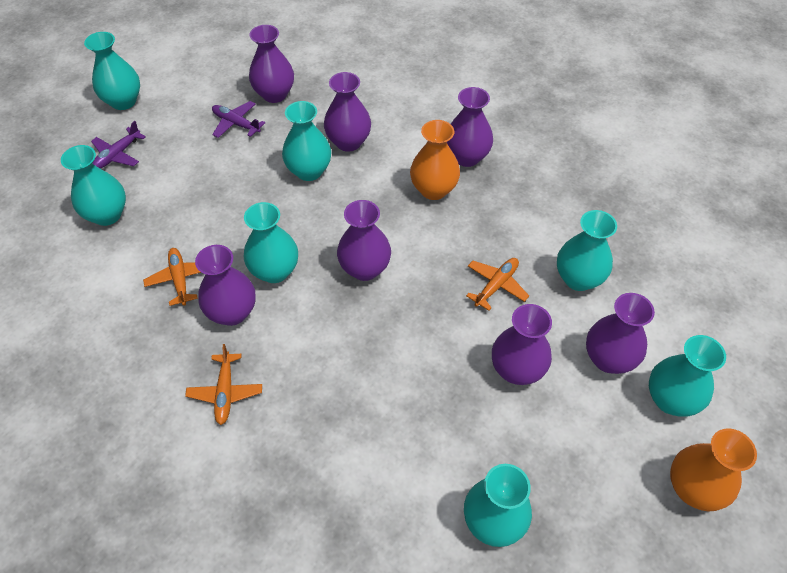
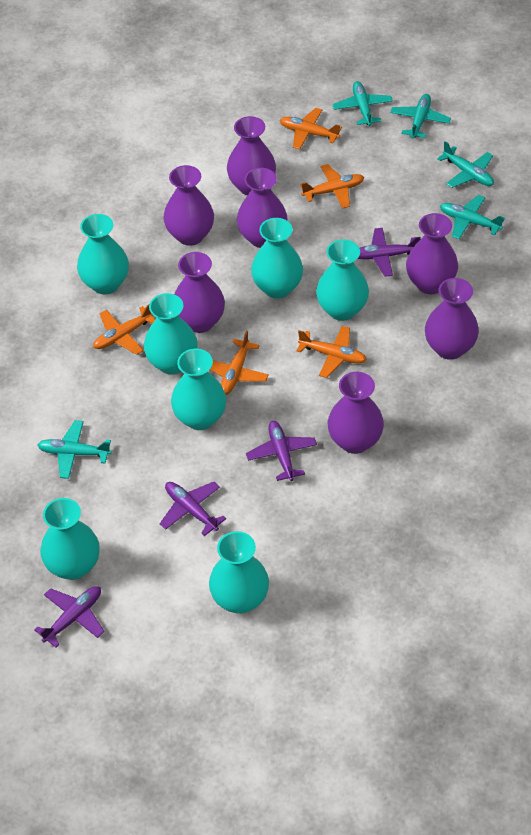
orange plane: 3 -> 5
orange vase: 2 -> 0
purple plane: 2 -> 4
turquoise plane: 0 -> 5

